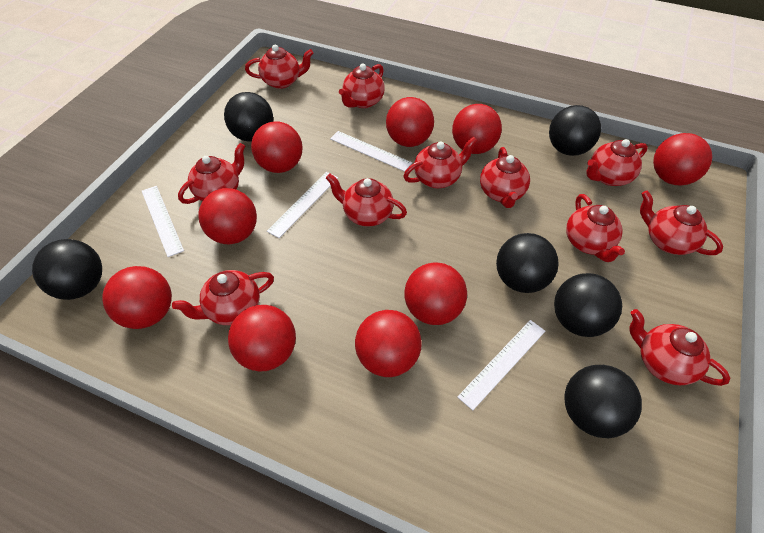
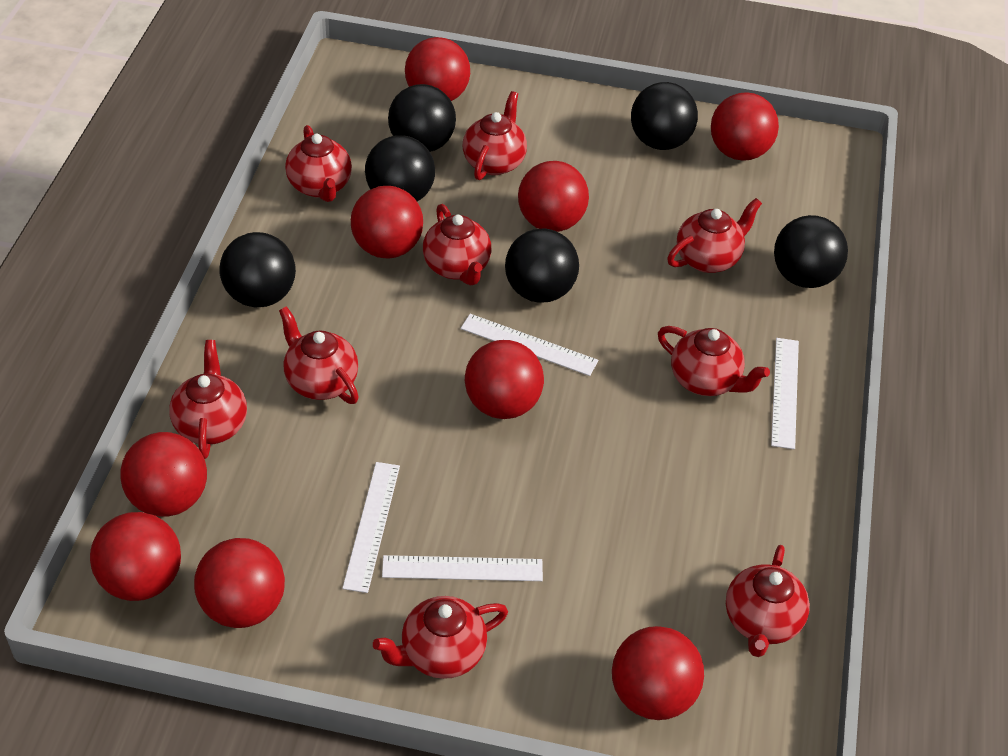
red teapot: 11 -> 9

